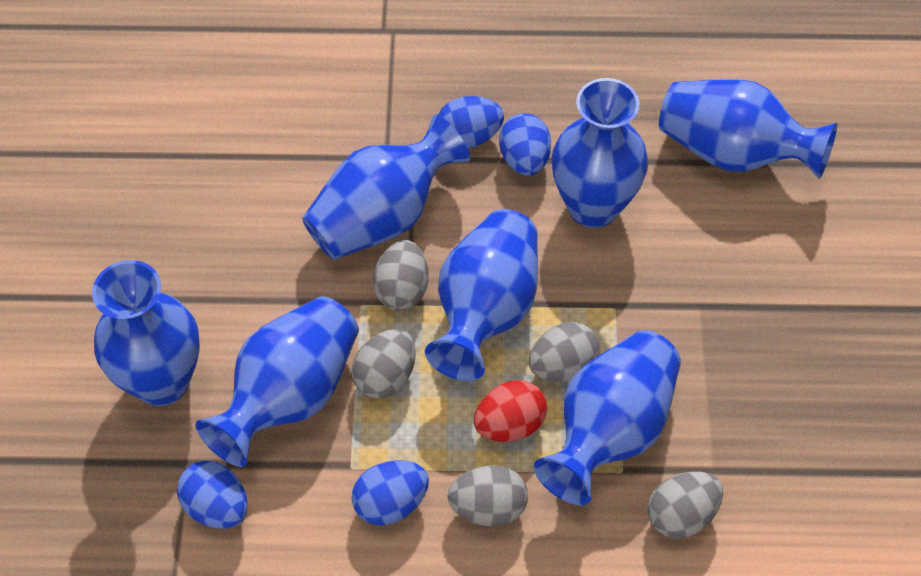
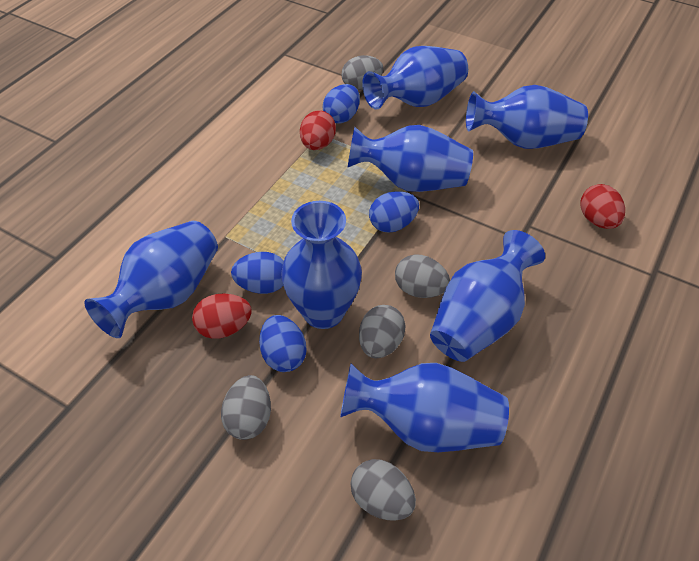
red egg: 1 -> 3

